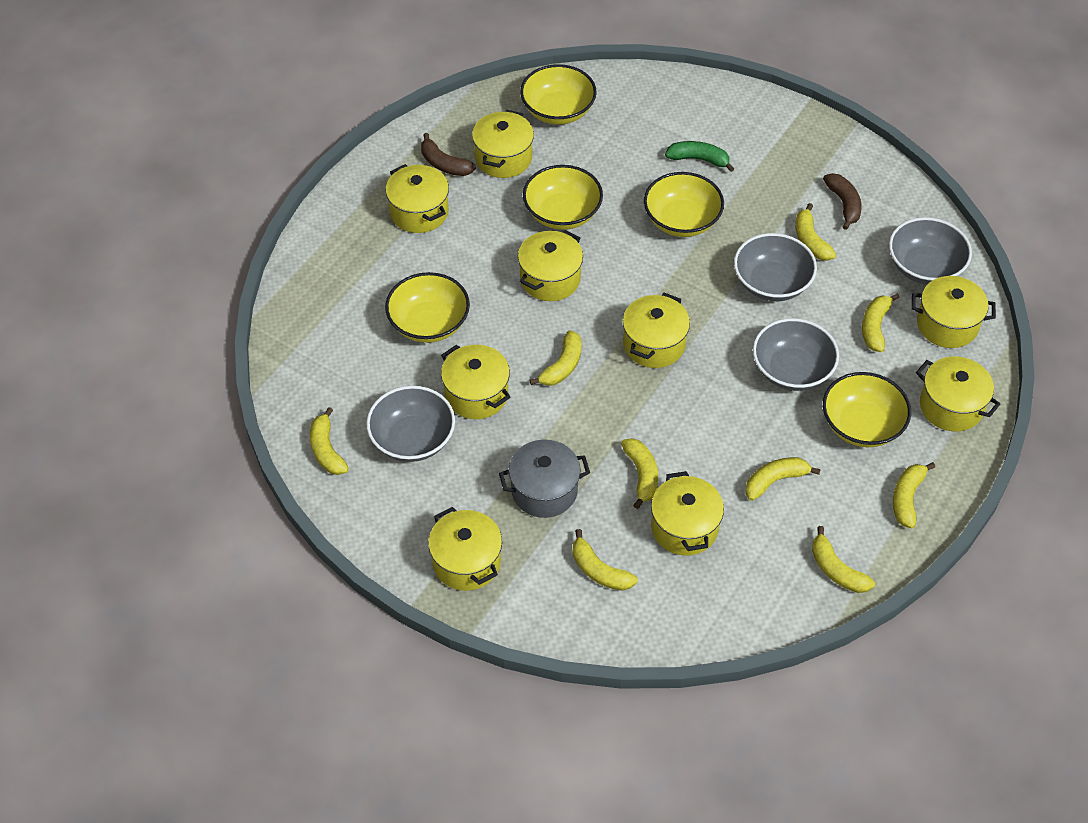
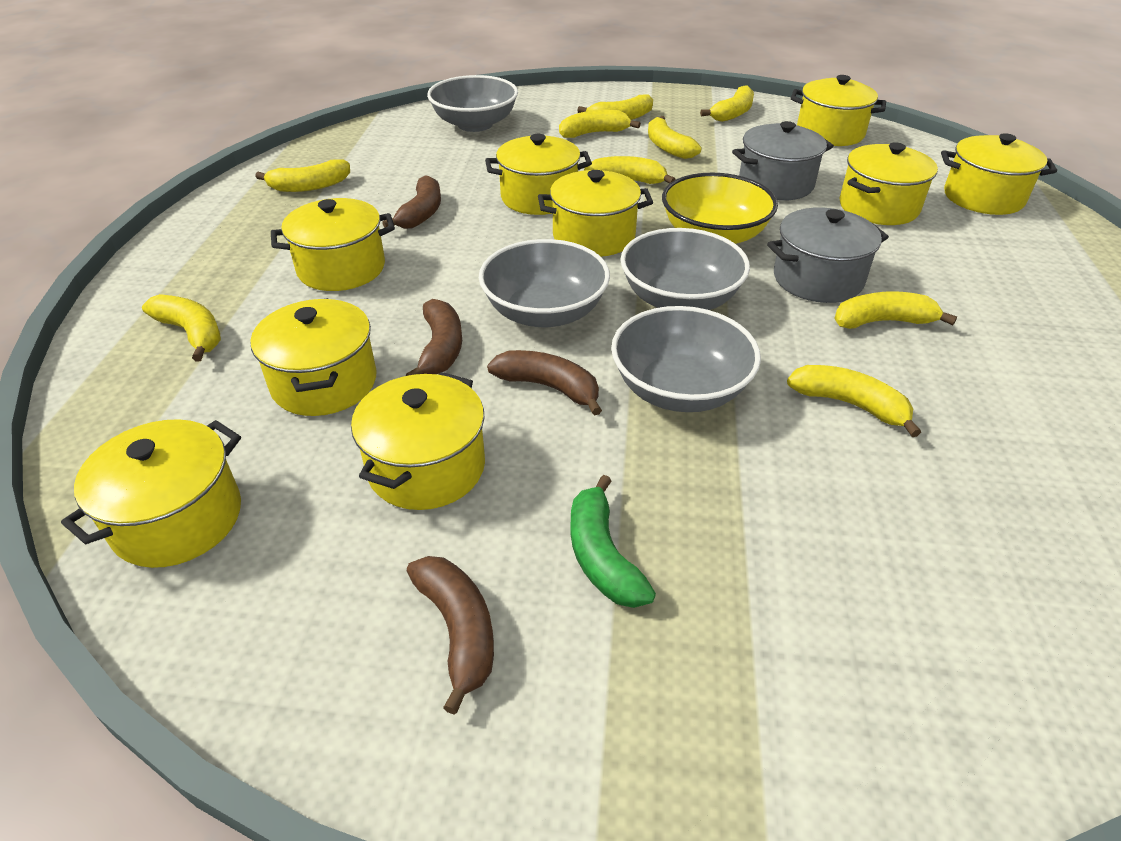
brown banana: 2 -> 4
grey pot: 1 -> 2
yellow bowl: 5 -> 1

